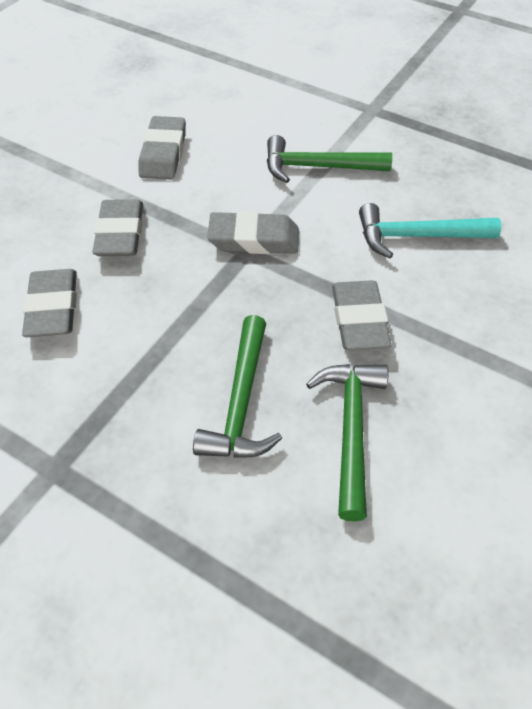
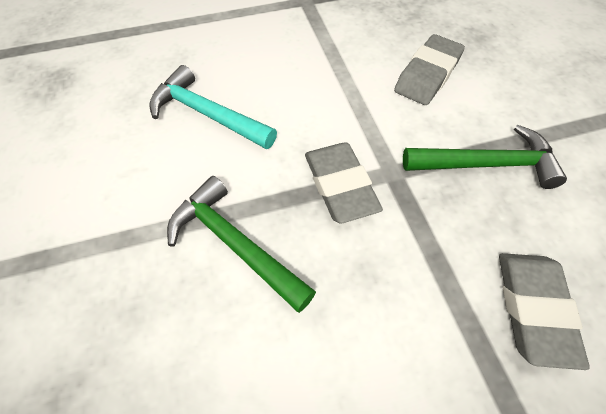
green hammer: 3 -> 2
grey eraser: 5 -> 3

